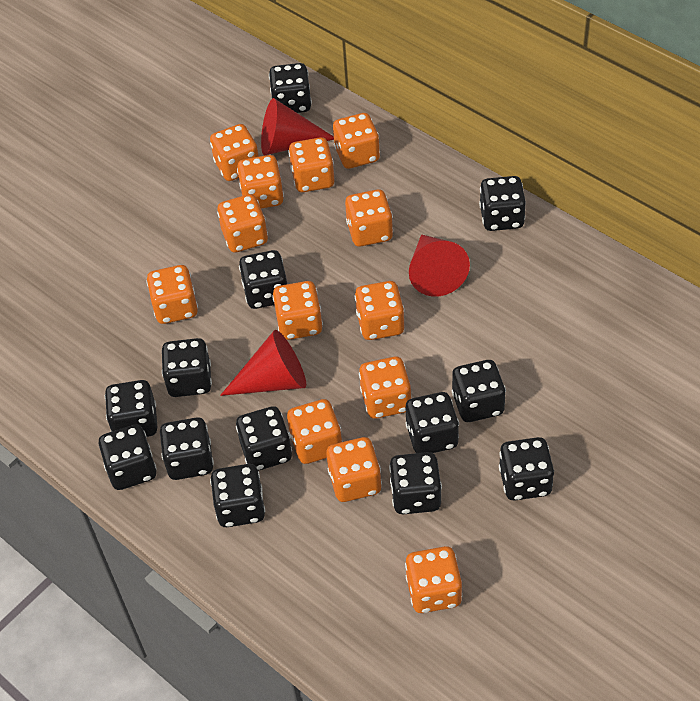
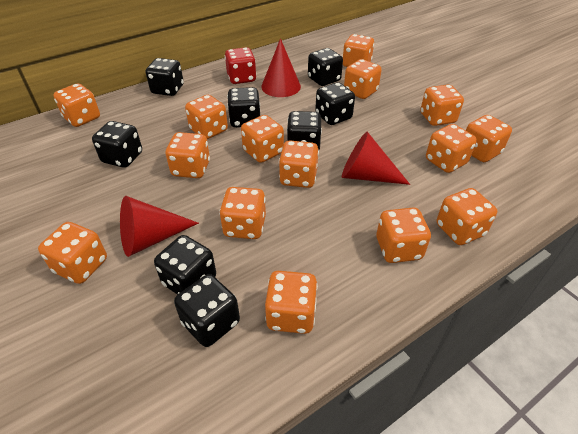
black dice: 13 -> 8
orange dice: 13 -> 15
red dice: 0 -> 1

